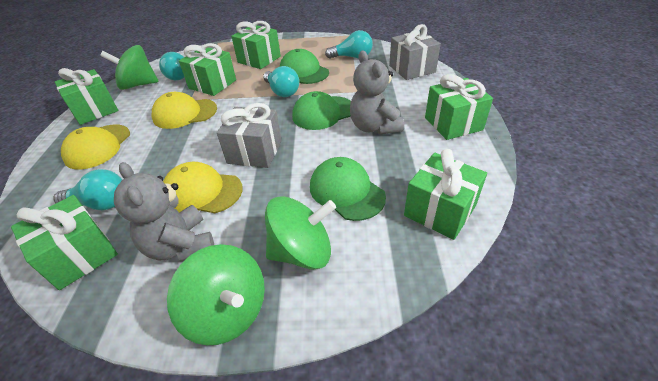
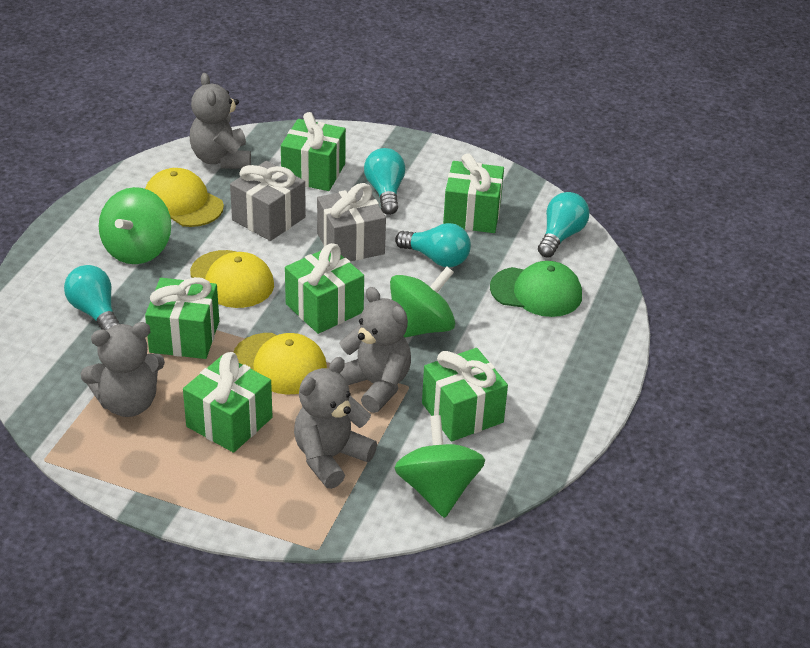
green cap: 3 -> 1
grey teddy bear: 2 -> 4

